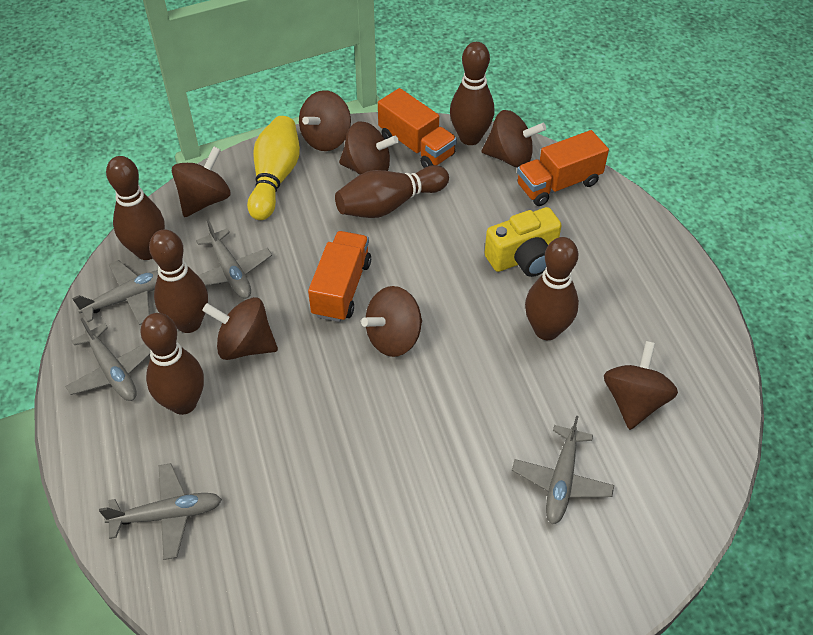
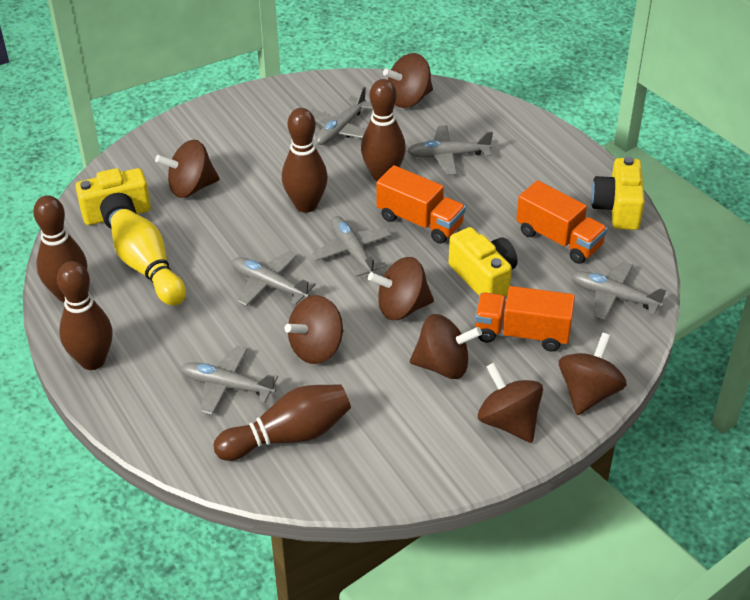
brown bowling pin: 6 -> 5
grey plane: 5 -> 6
yellow camera: 1 -> 3

